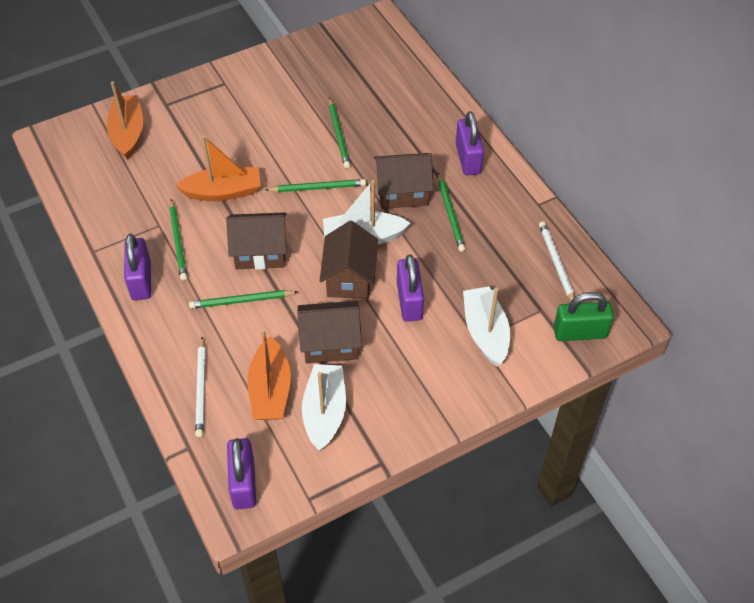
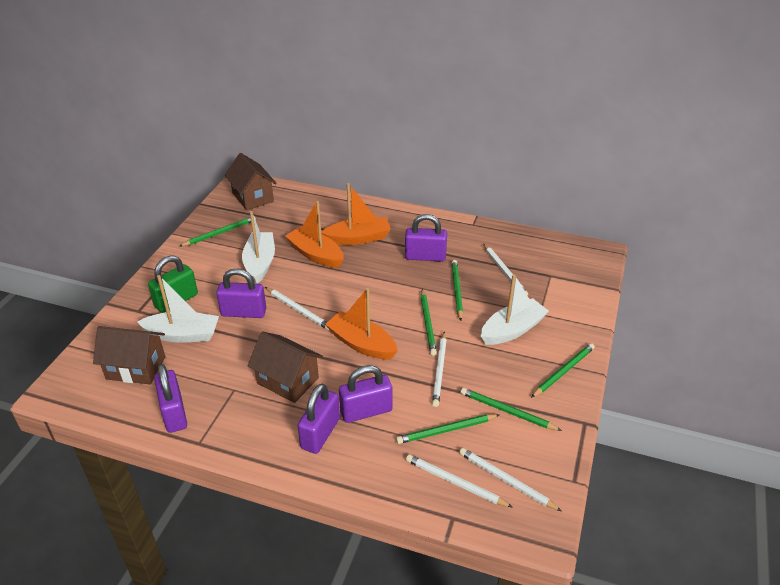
brown house: 4 -> 3
green pencil: 5 -> 6
purple padlock: 4 -> 5
white pencil: 2 -> 5

